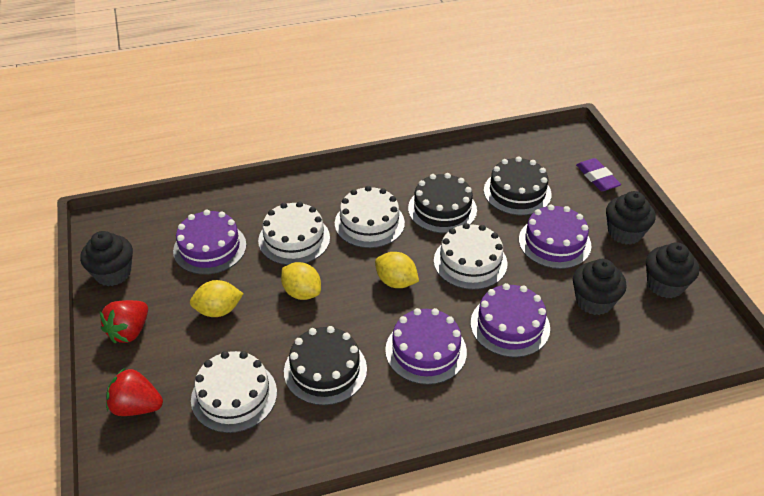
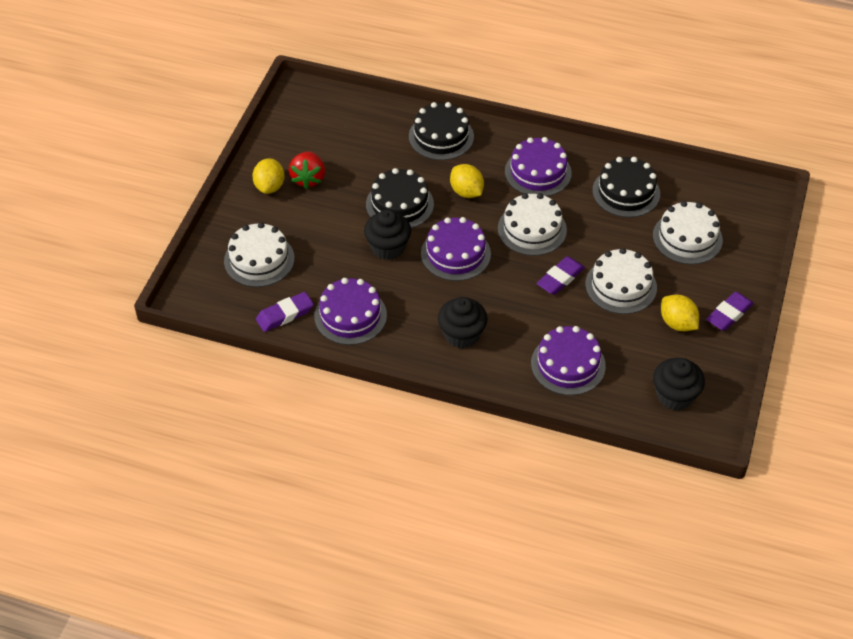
black cupcake: 4 -> 3
purple eraser: 1 -> 3
red strawberry: 2 -> 1

